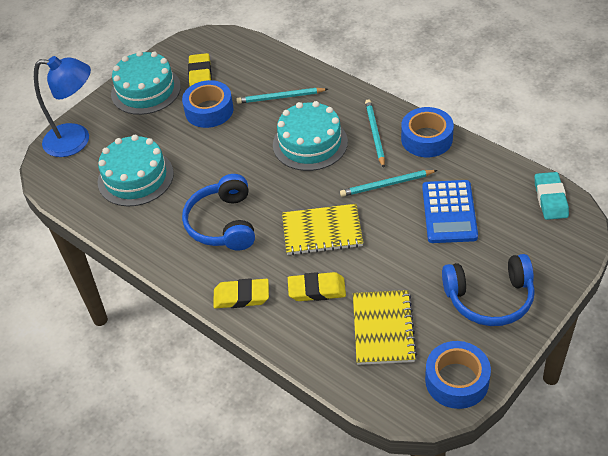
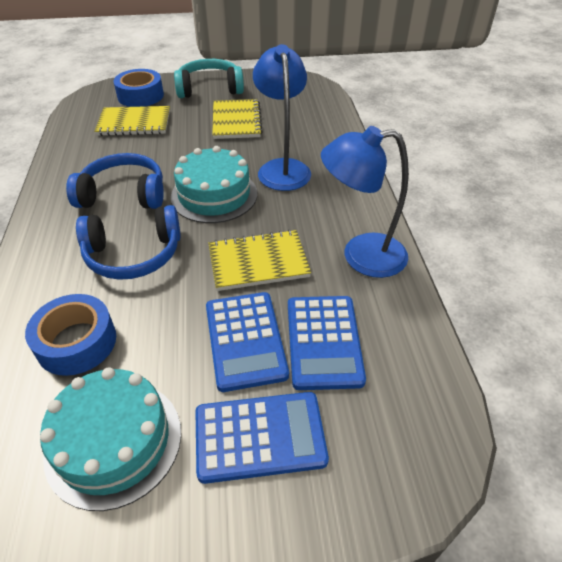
blue calculator: 1 -> 3
blue lamp: 1 -> 2
blue tape: 3 -> 2
turquoise cake: 3 -> 2
turquoise eraser: 1 -> 0
turquoise headphones: 0 -> 1
turquoise pencil: 3 -> 0
yellow eraser: 3 -> 0
yellow notebook: 2 -> 3

